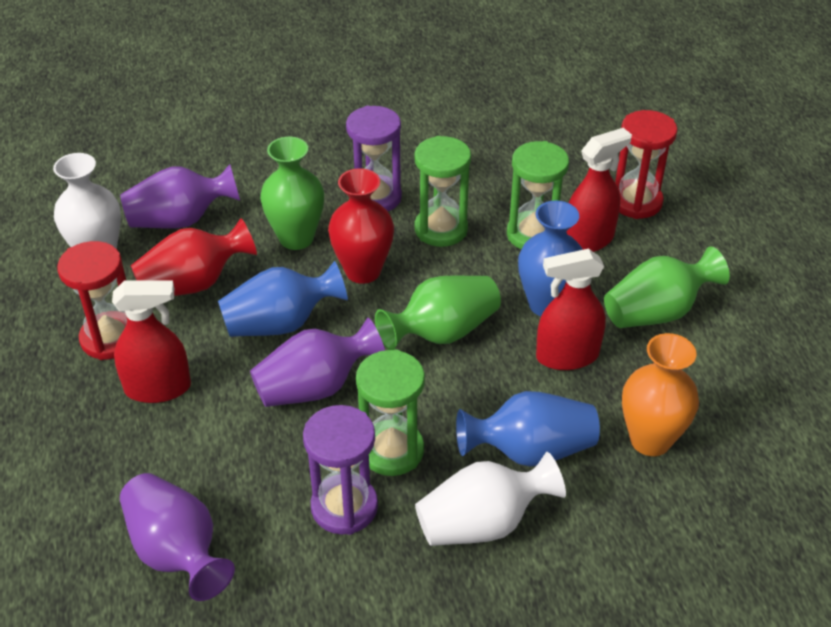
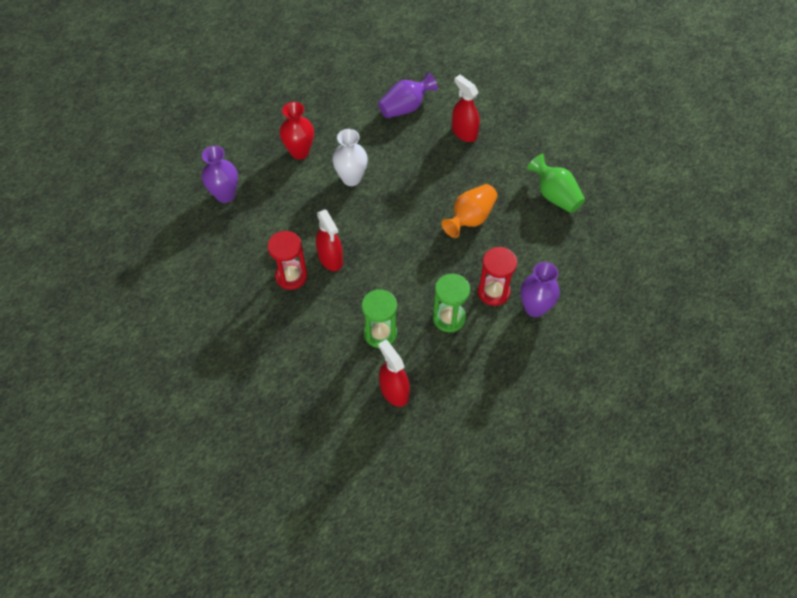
blue vase: 3 -> 0
green hourglass: 3 -> 2
green vase: 3 -> 1
purple hourglass: 2 -> 0
red vase: 2 -> 1
white vase: 2 -> 1

